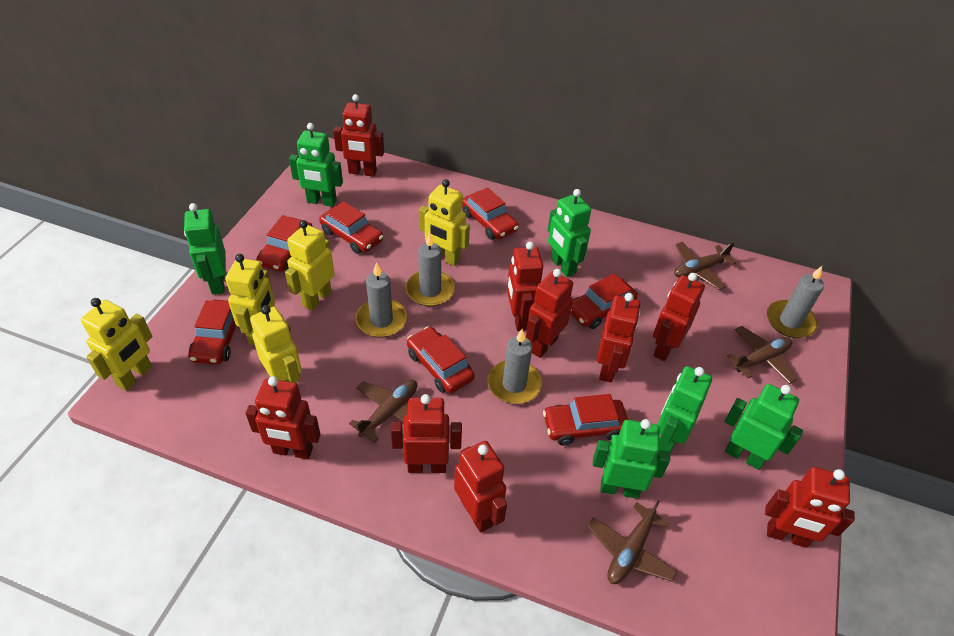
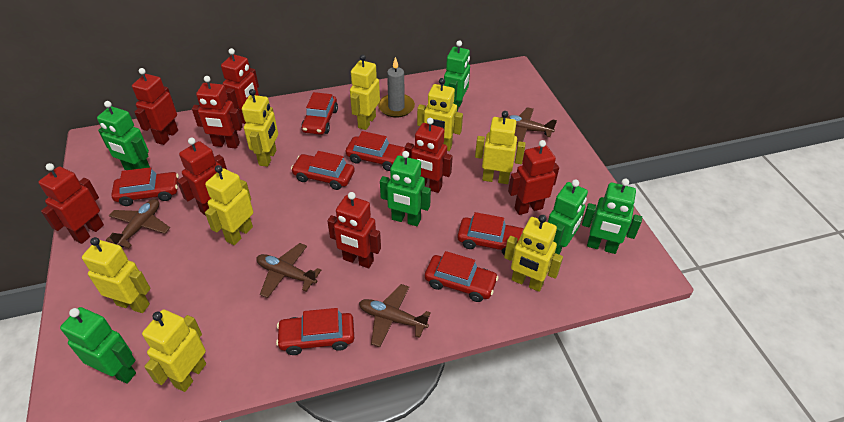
grey candle: 4 -> 1
red robot: 9 -> 8
yellow robot: 5 -> 8

